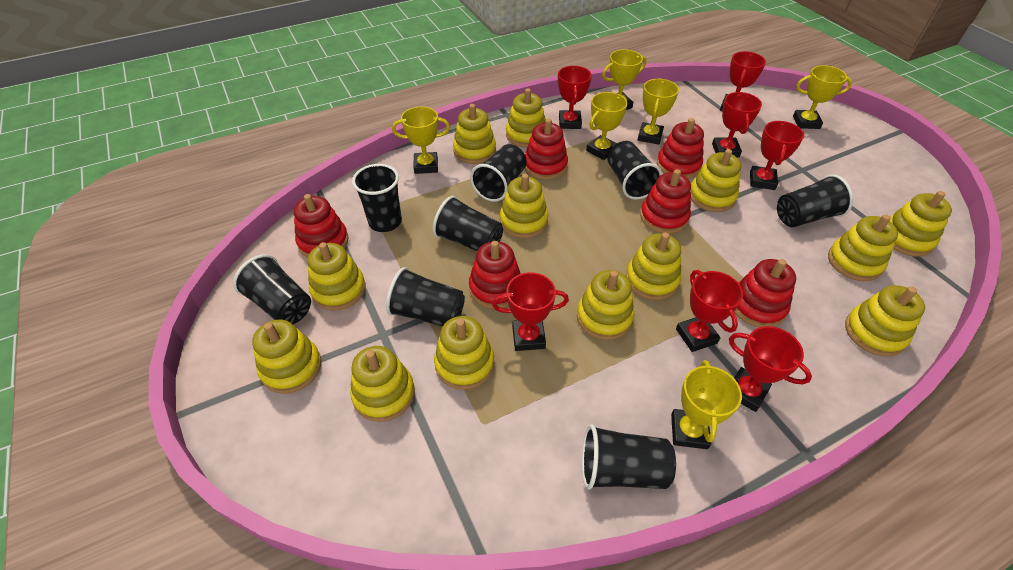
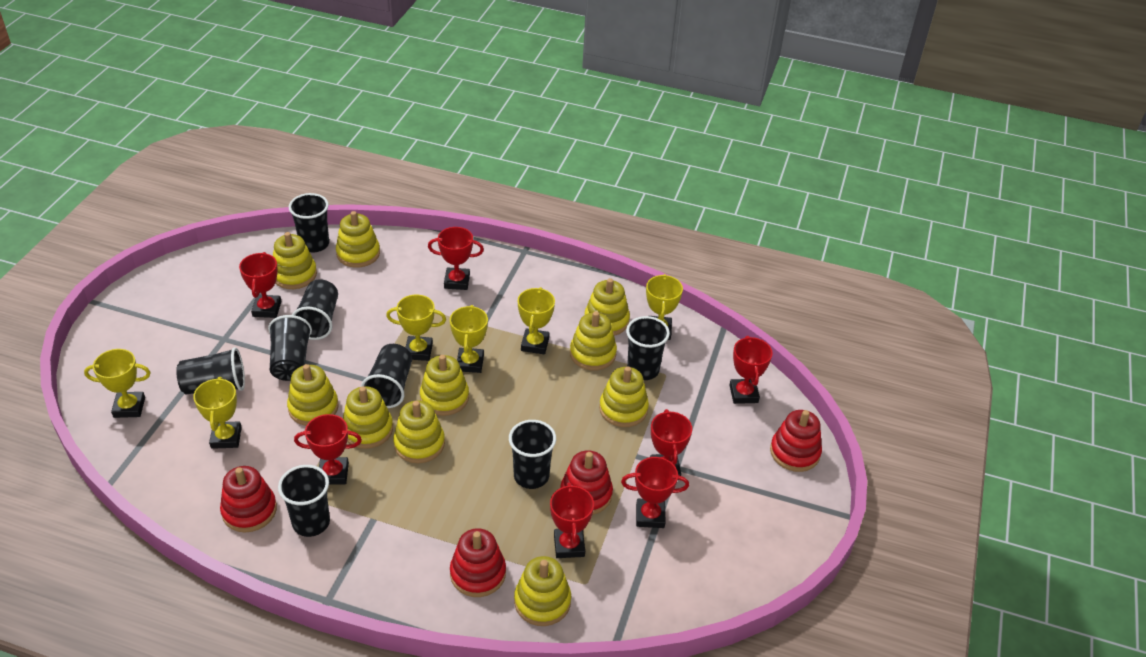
red stacking toy: 6 -> 4
yellow stacking toy: 13 -> 10

